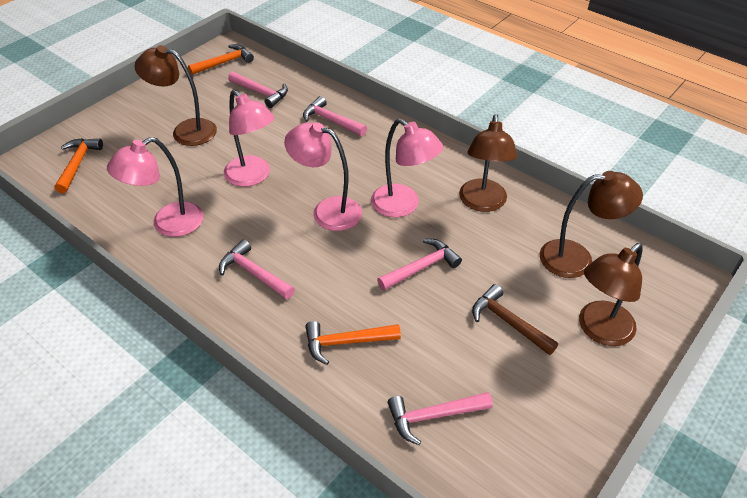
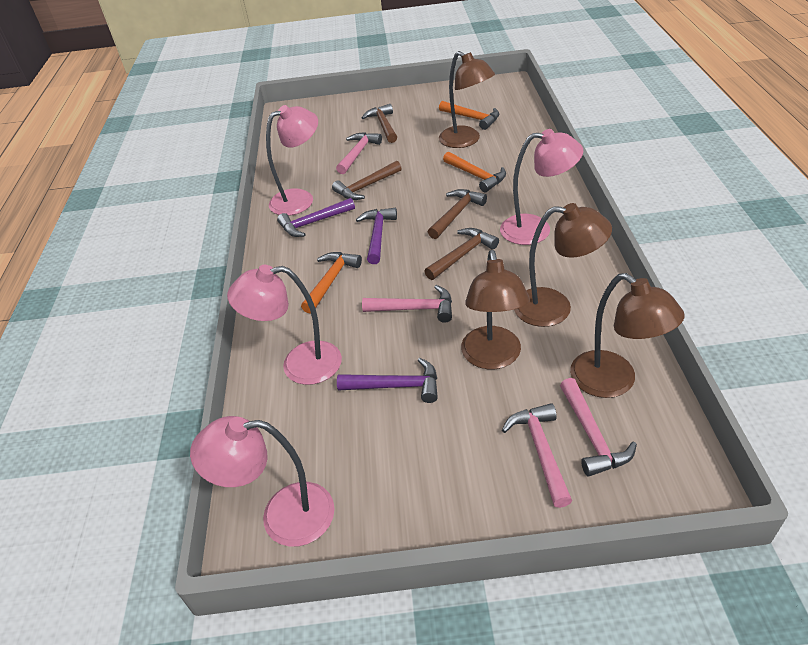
brown hammer: 1 -> 4
pink hammer: 5 -> 4
purple hammer: 0 -> 3

